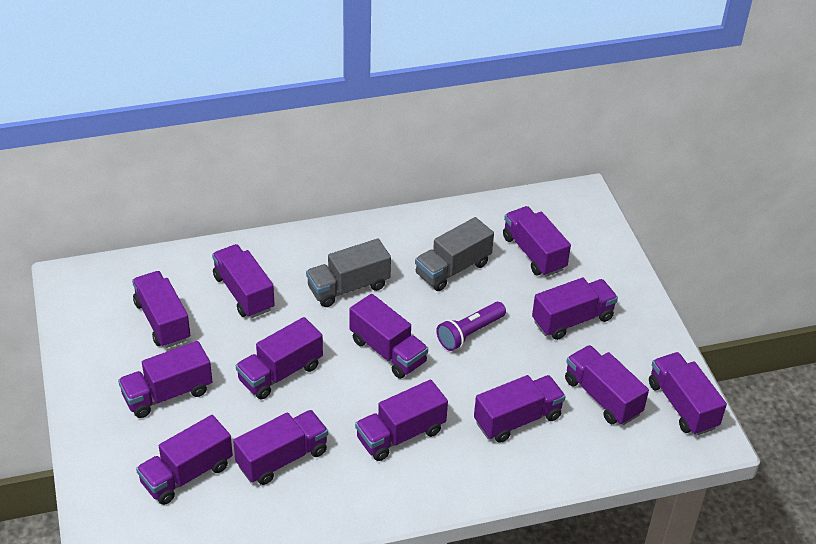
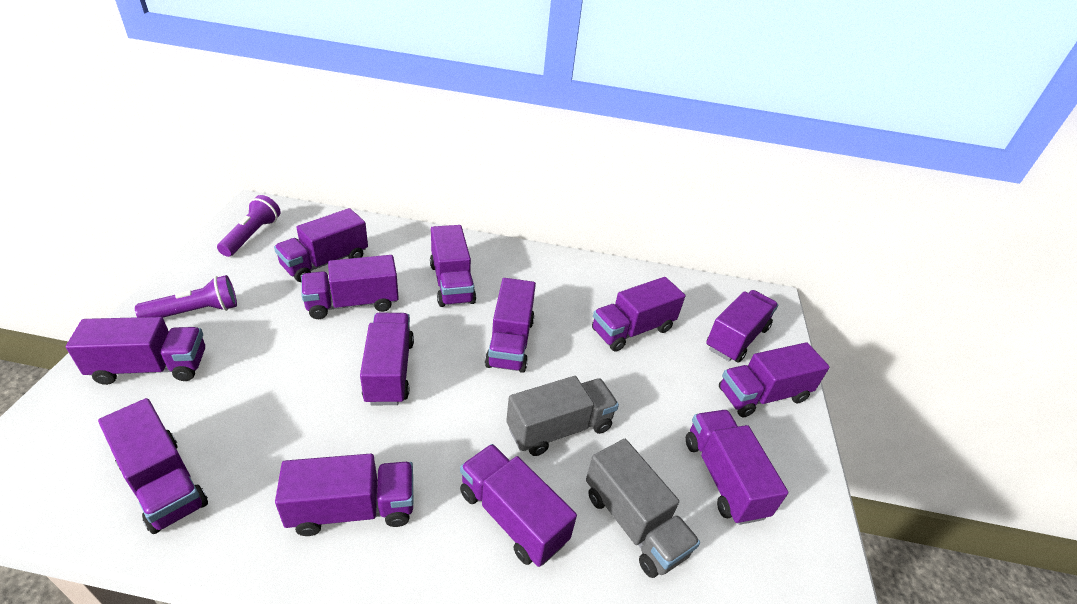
purple flashlight: 1 -> 2

